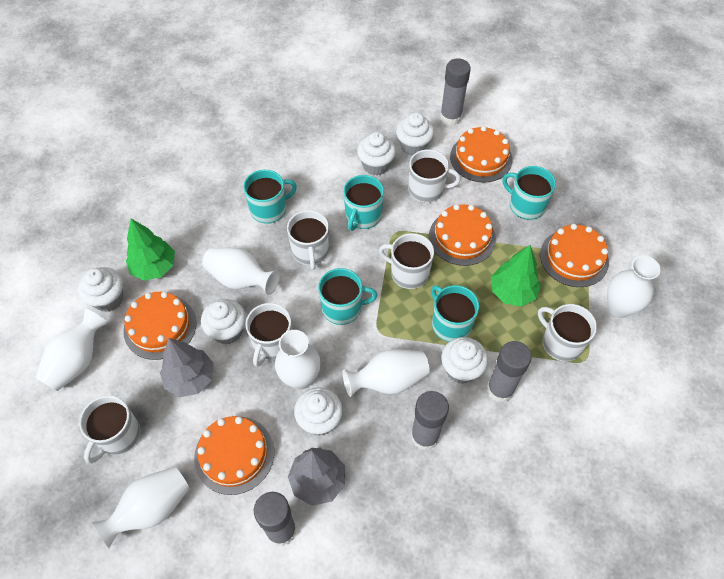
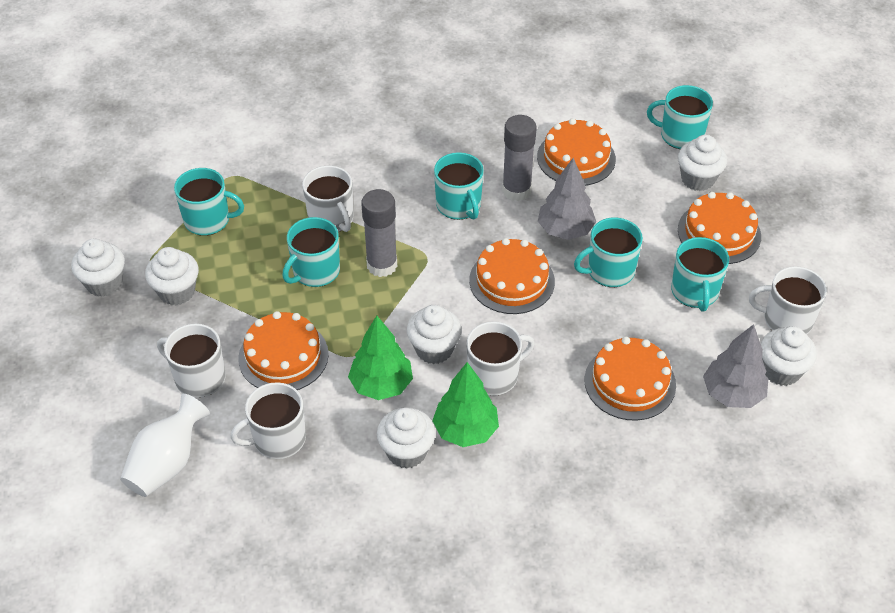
grey glue stick: 4 -> 2
turquoise mug: 5 -> 6
white mug: 6 -> 5
white vase: 6 -> 1

